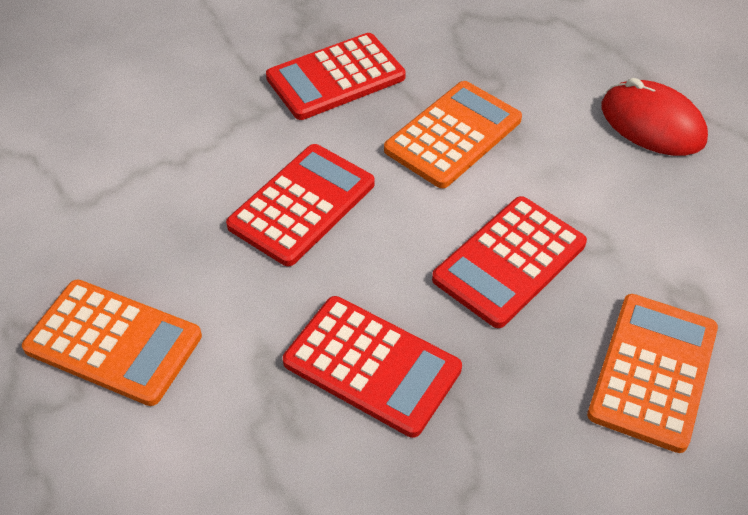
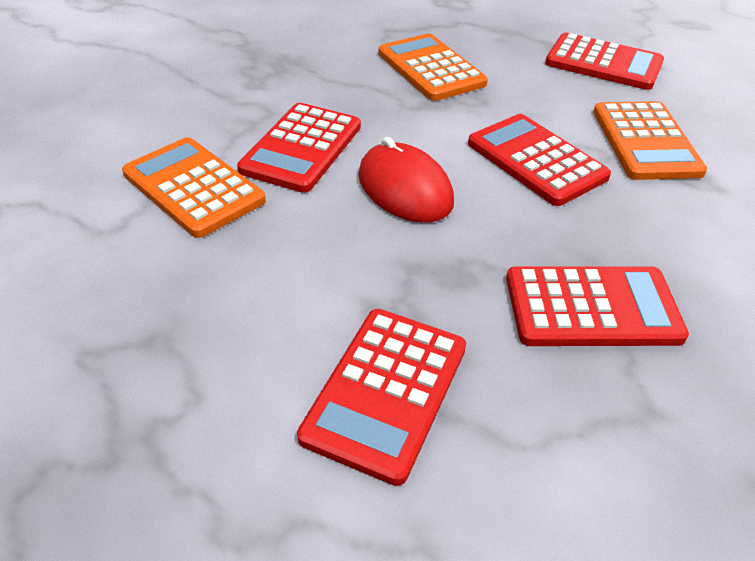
red calculator: 4 -> 5

